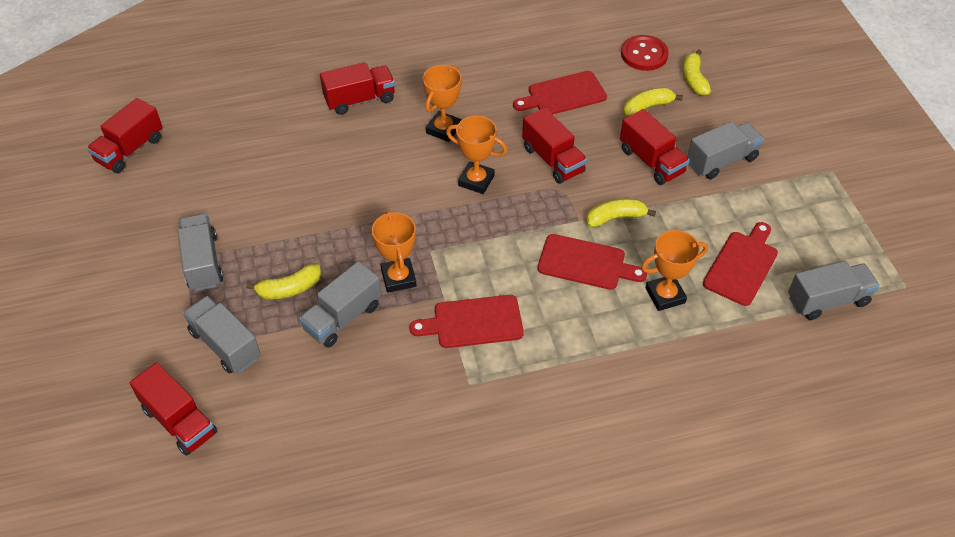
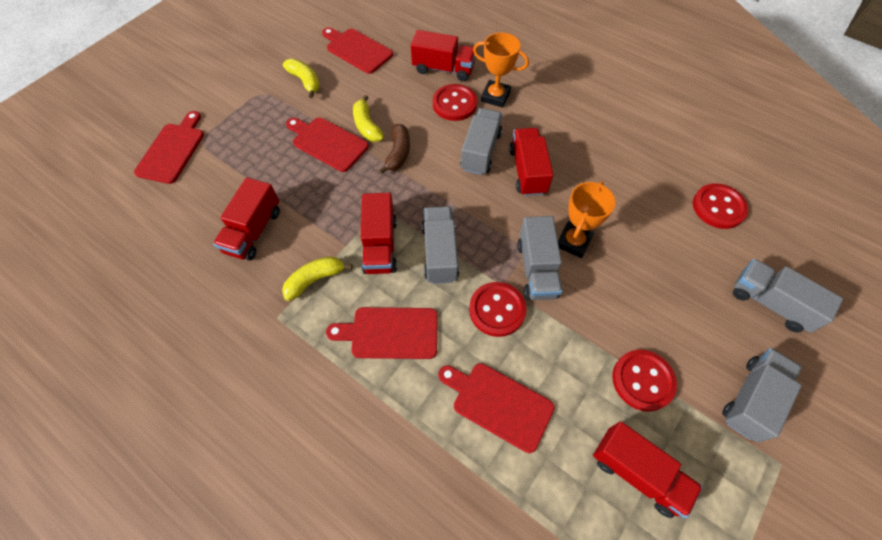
brown banana: 0 -> 1
orange trophy: 4 -> 2
red button: 1 -> 4
red cutting board: 4 -> 5
yellow banana: 4 -> 3

